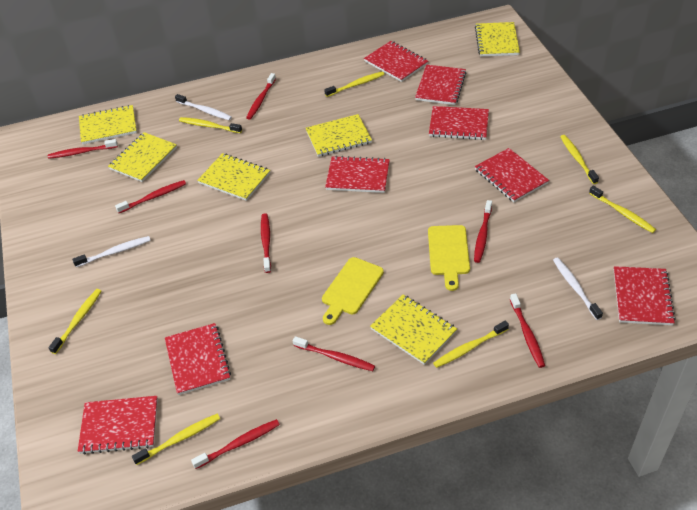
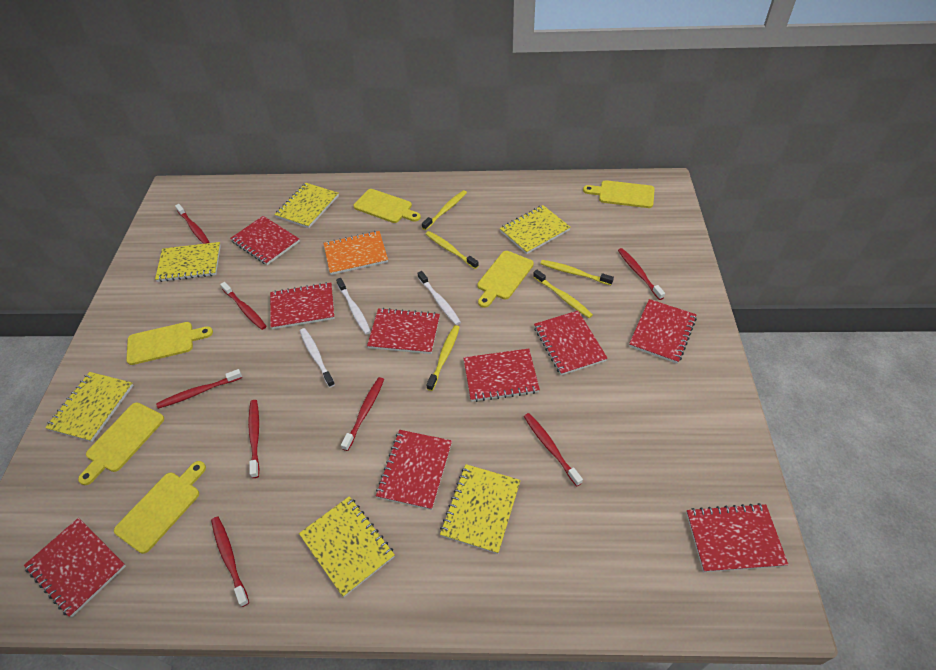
orange notebook: 0 -> 1
red notebook: 8 -> 9
yellow cutting board: 2 -> 6
yellow toothbrush: 7 -> 5

